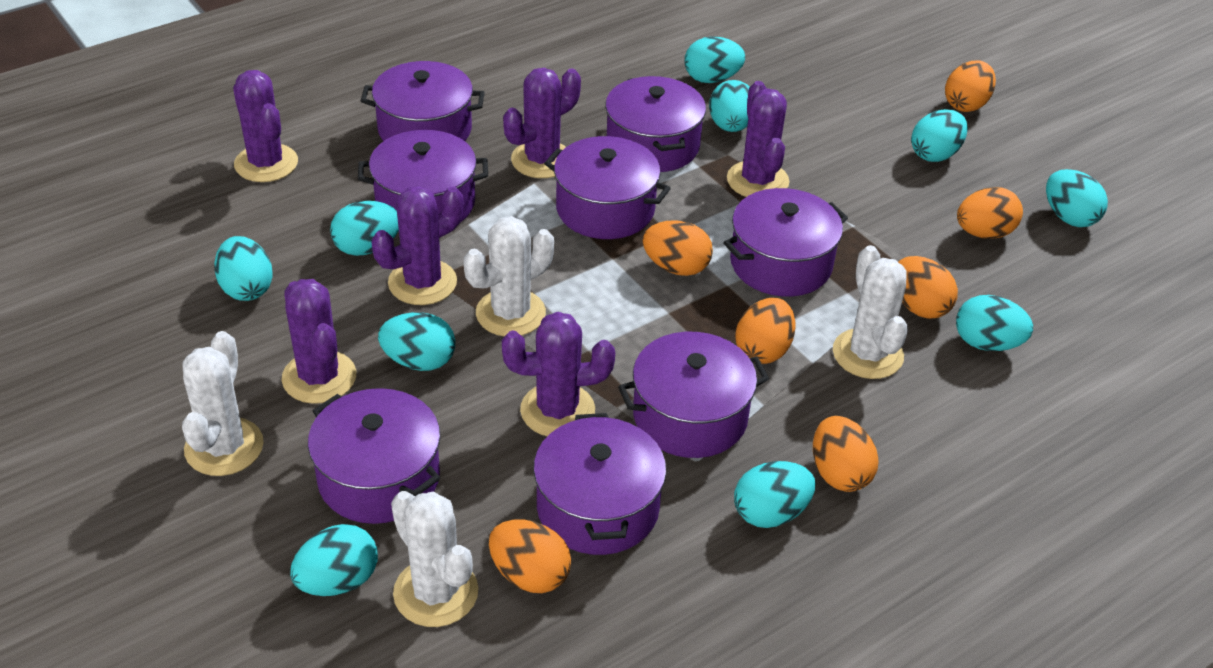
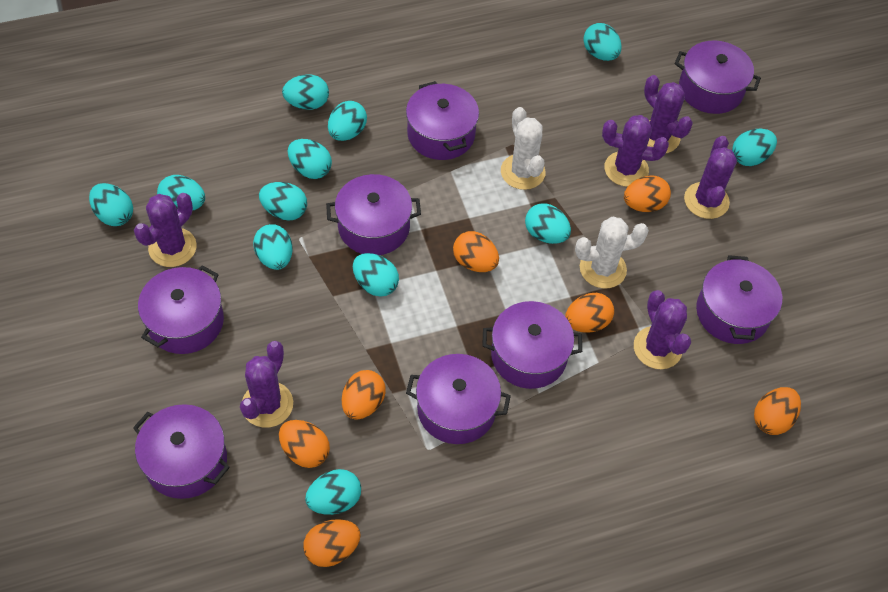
turquoise egg: 10 -> 12
white cactus: 4 -> 2

